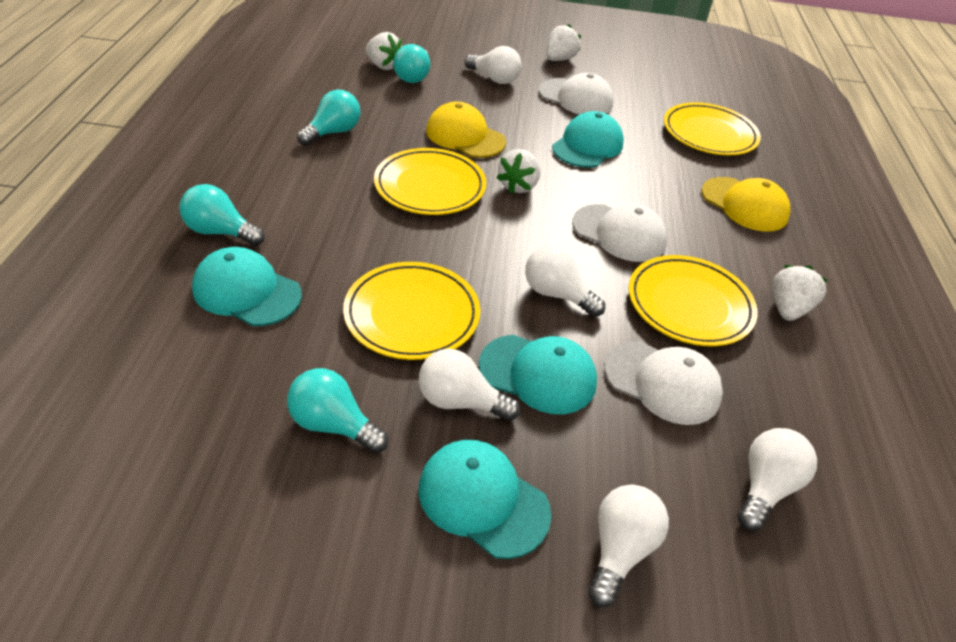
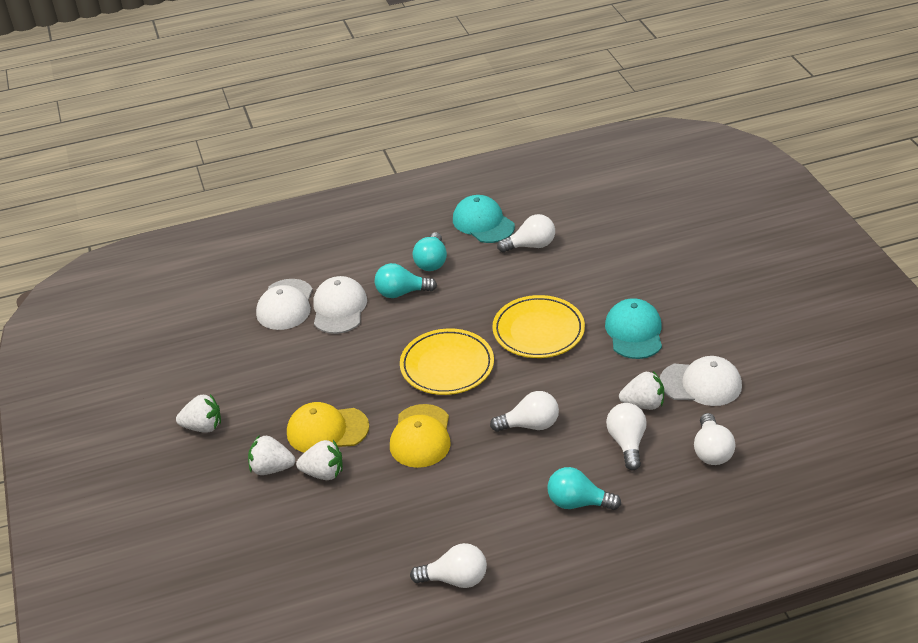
turquoise cap: 4 -> 2
turquoise light bulb: 4 -> 3
yellow plate: 4 -> 2

